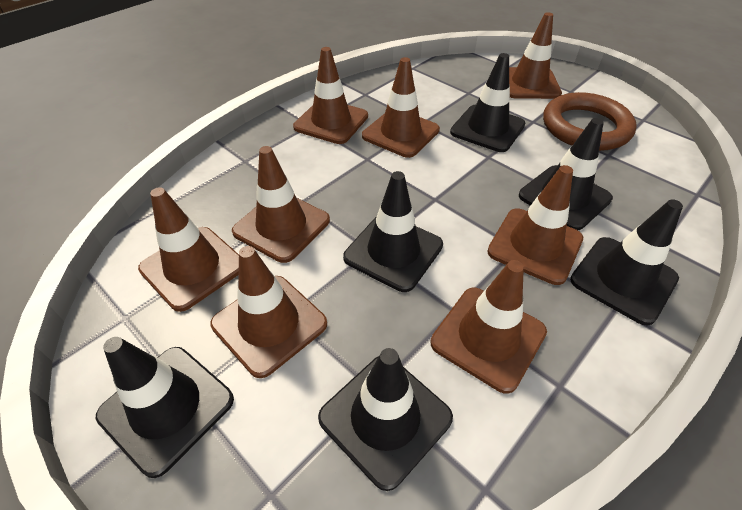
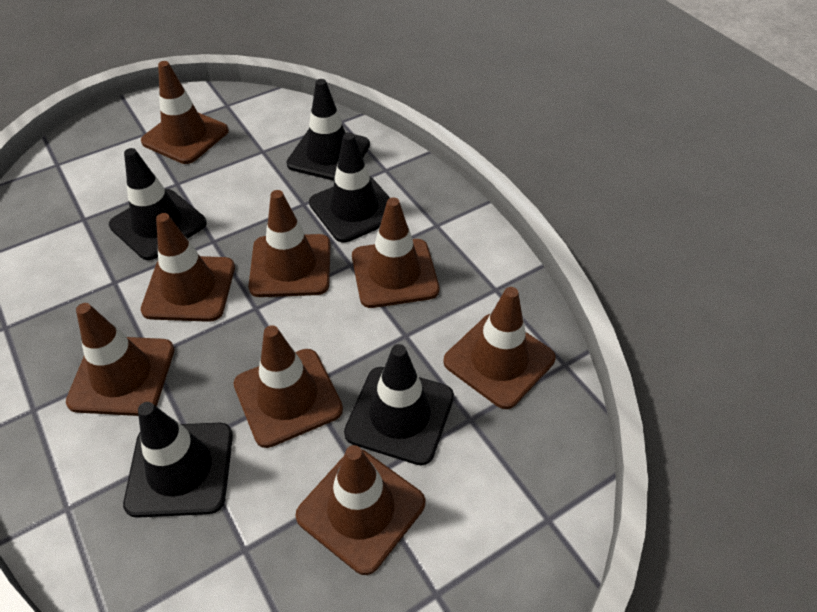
black traffic cone: 6 -> 5
brown ring: 1 -> 0

